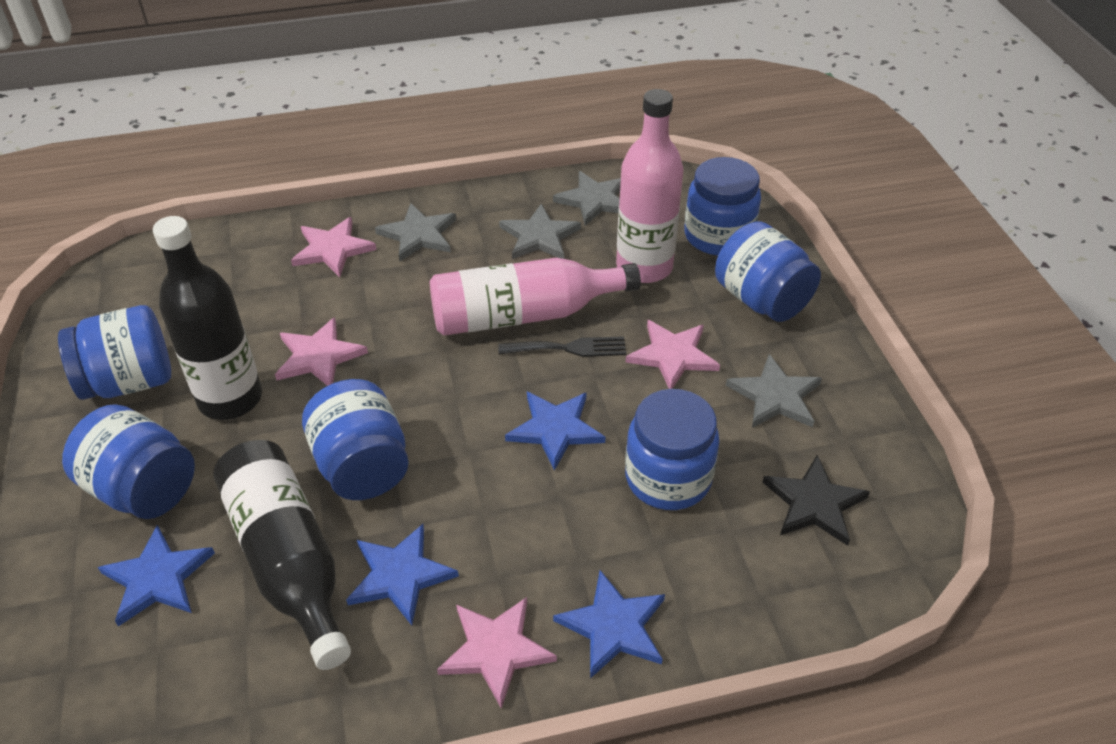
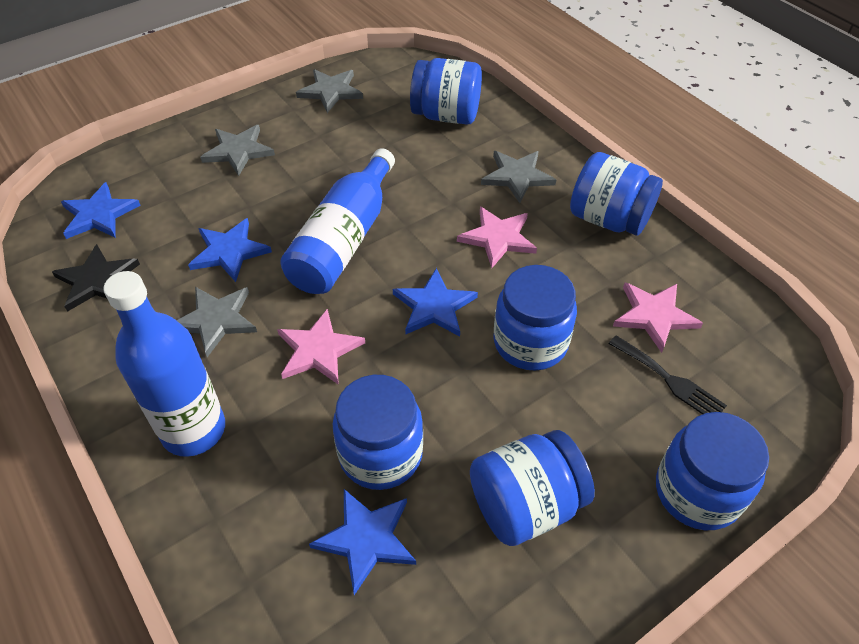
black bottle: 2 -> 0
blue bottle: 0 -> 2
pink bottle: 2 -> 0
pink star: 4 -> 3

